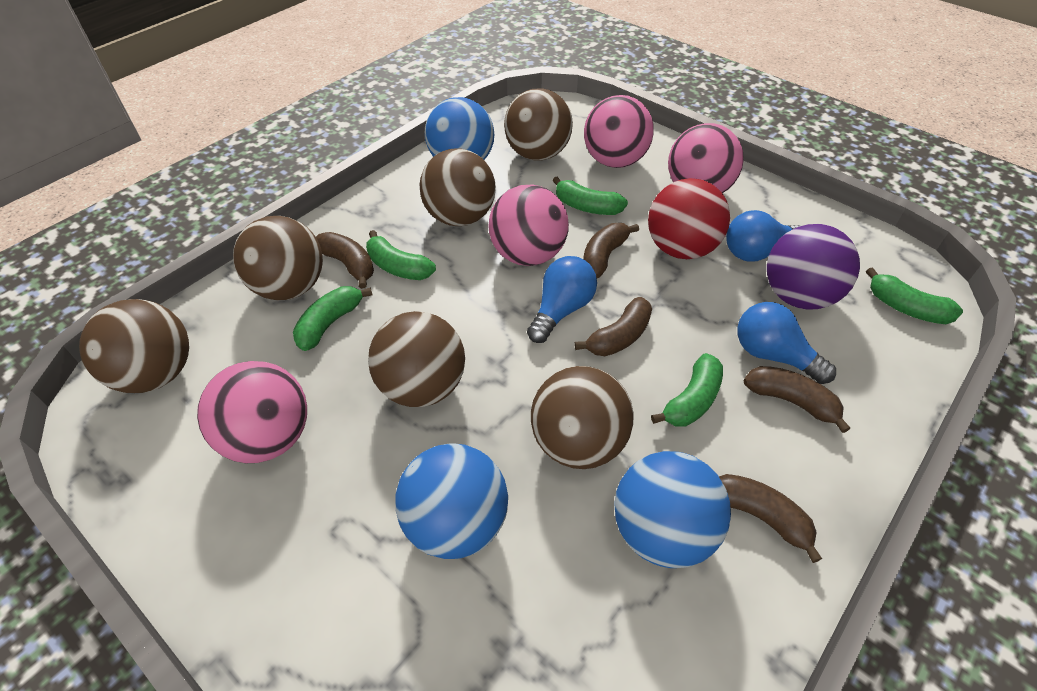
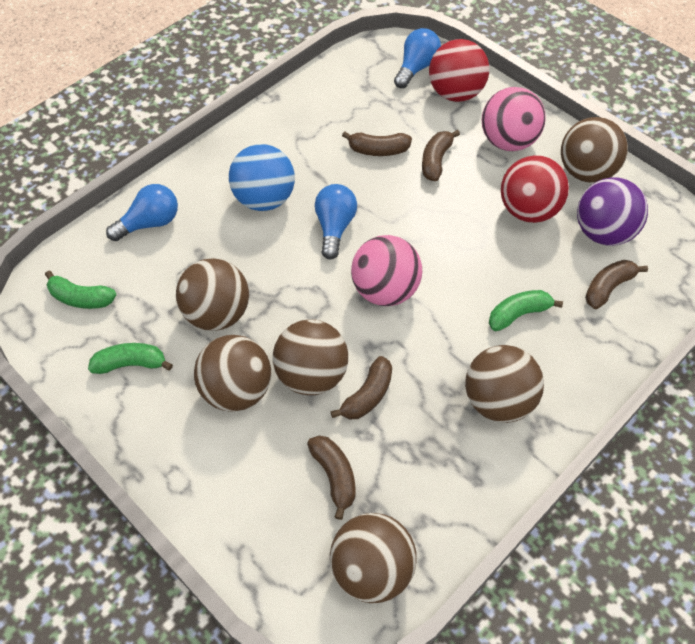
blue ball: 3 -> 1
green banana: 5 -> 3
pink ball: 4 -> 2
red ball: 1 -> 2

